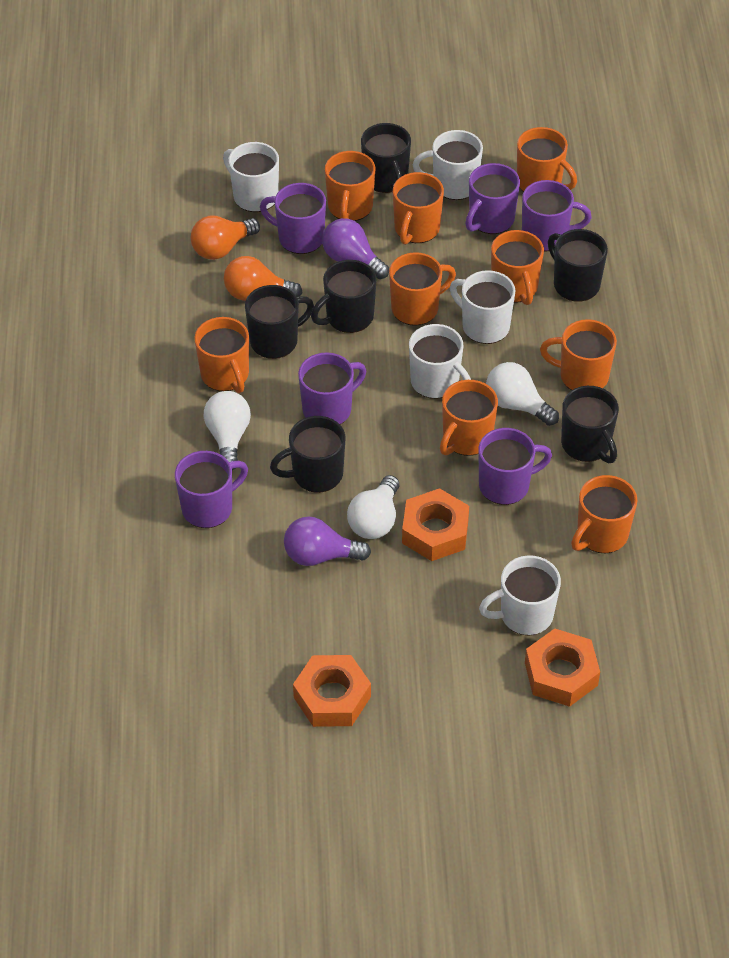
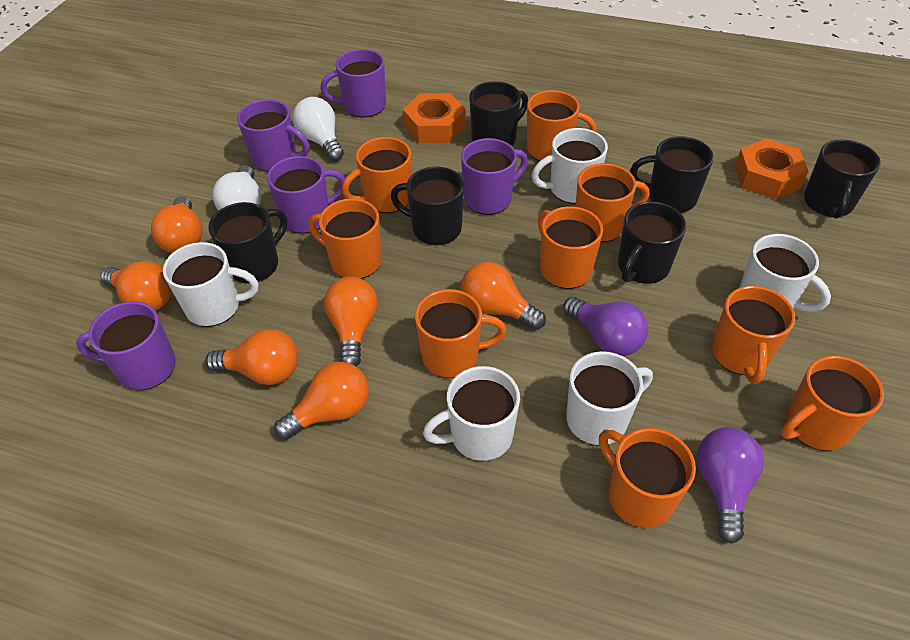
orange light bulb: 2 -> 6
orange nut: 3 -> 2
purple mug: 6 -> 5
white light bulb: 3 -> 2

